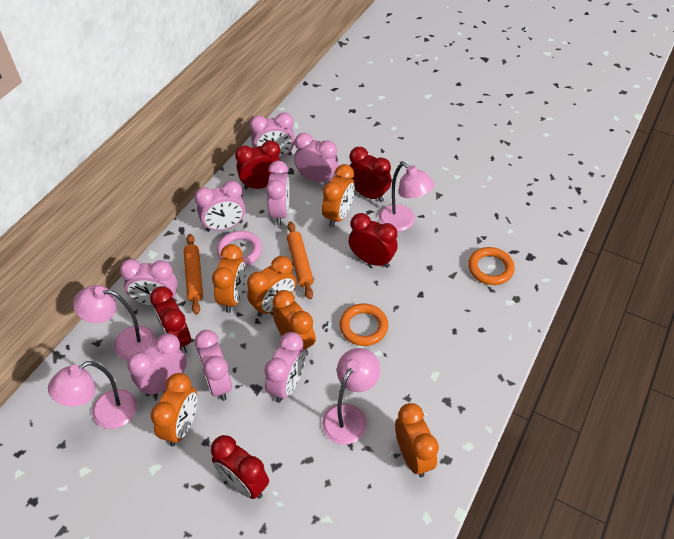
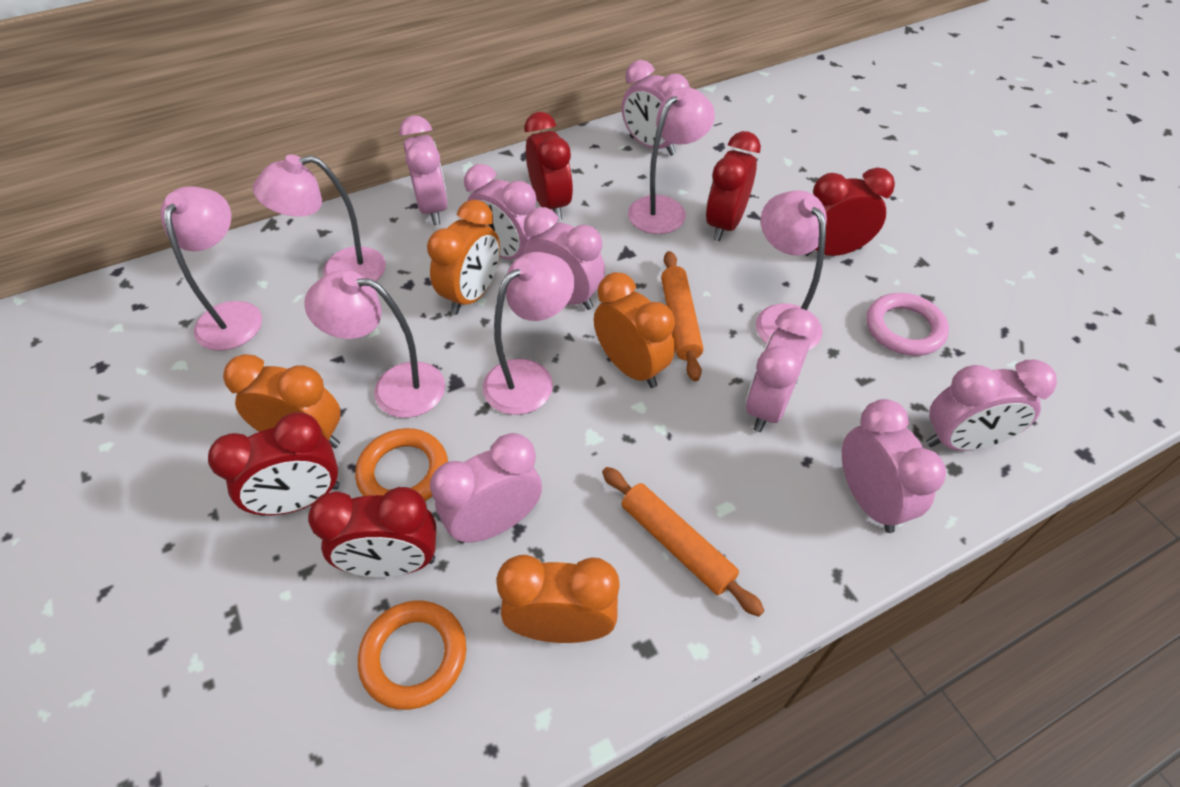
orange clock: 6 -> 4
pink lamp: 4 -> 6

